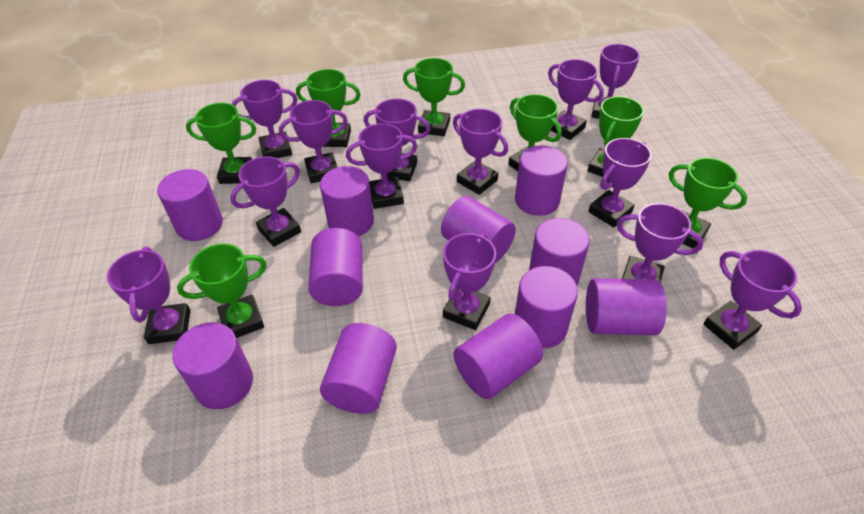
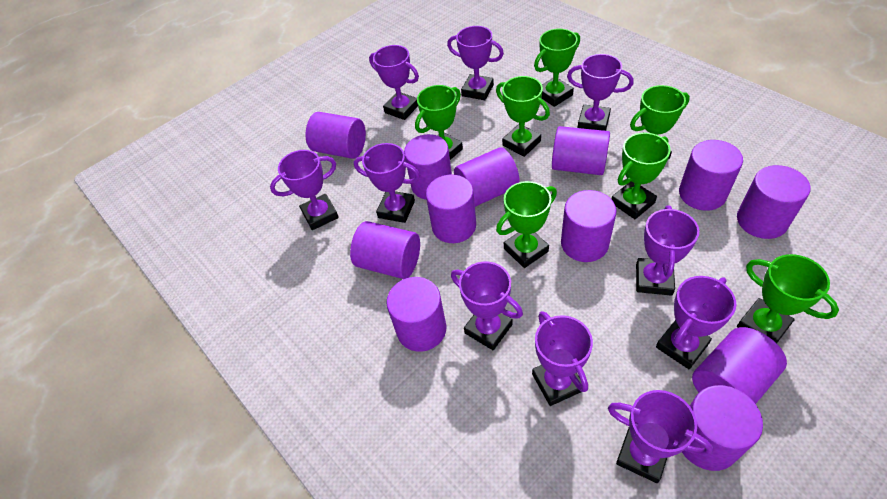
purple cylinder: 11 -> 12
purple trophy: 13 -> 10

